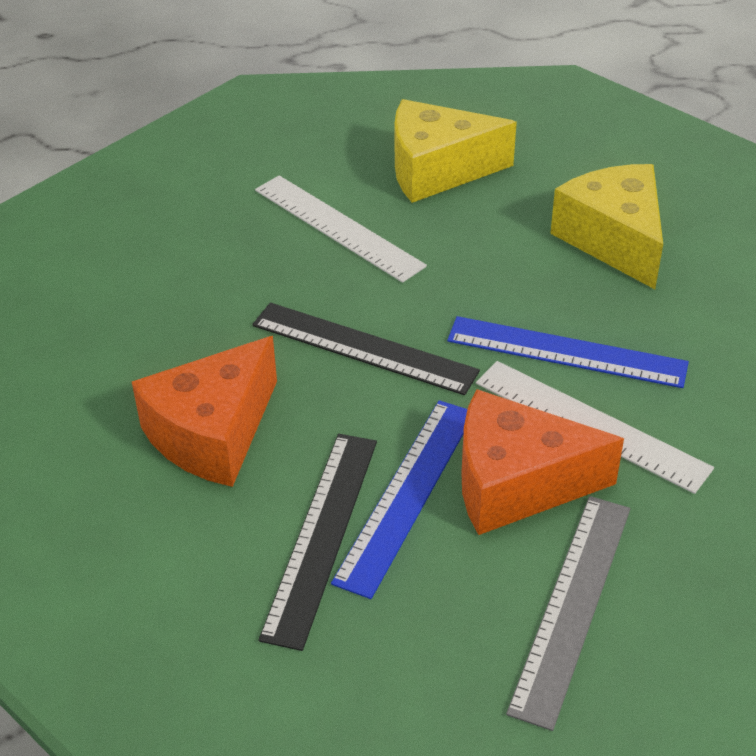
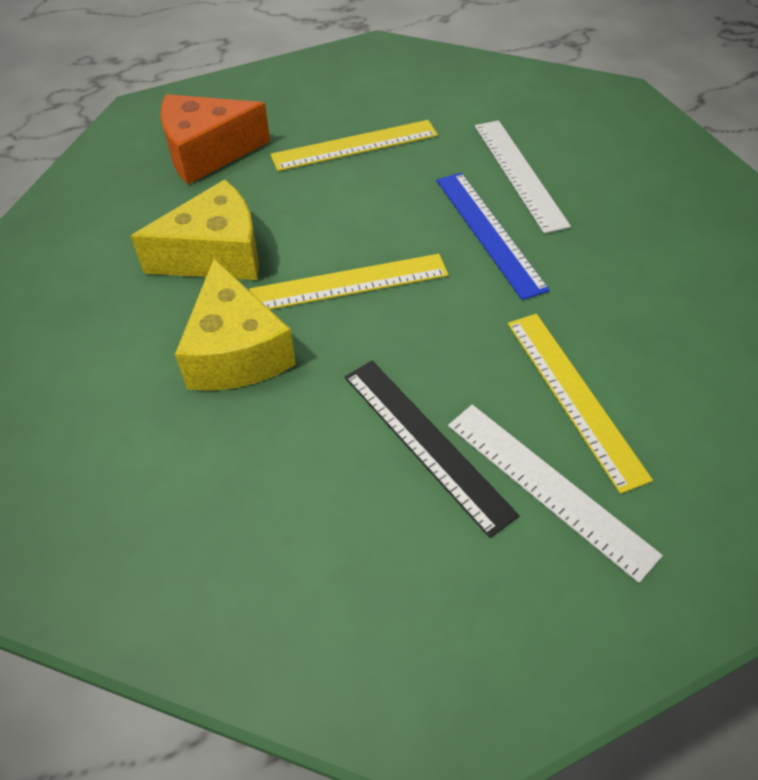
black ruler: 2 -> 1
blue ruler: 2 -> 1
grey ruler: 1 -> 0
orange cheese: 2 -> 1
yellow ruler: 0 -> 3

